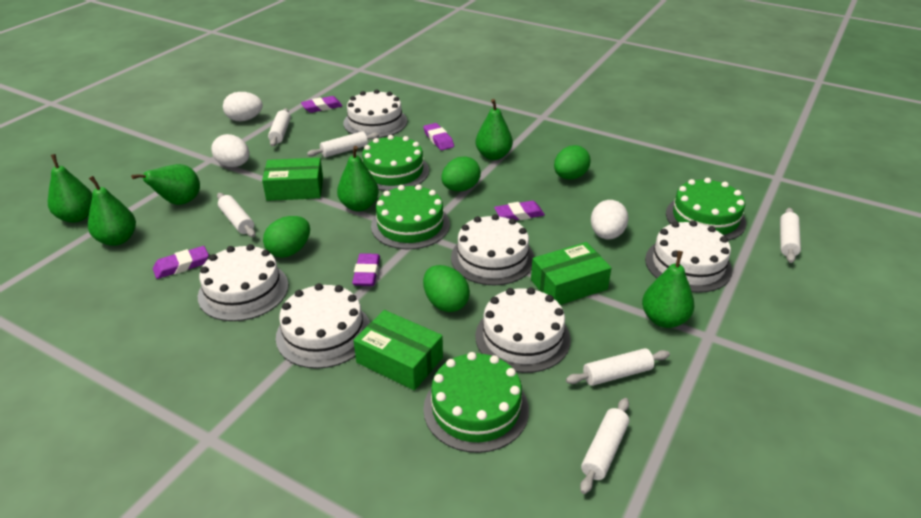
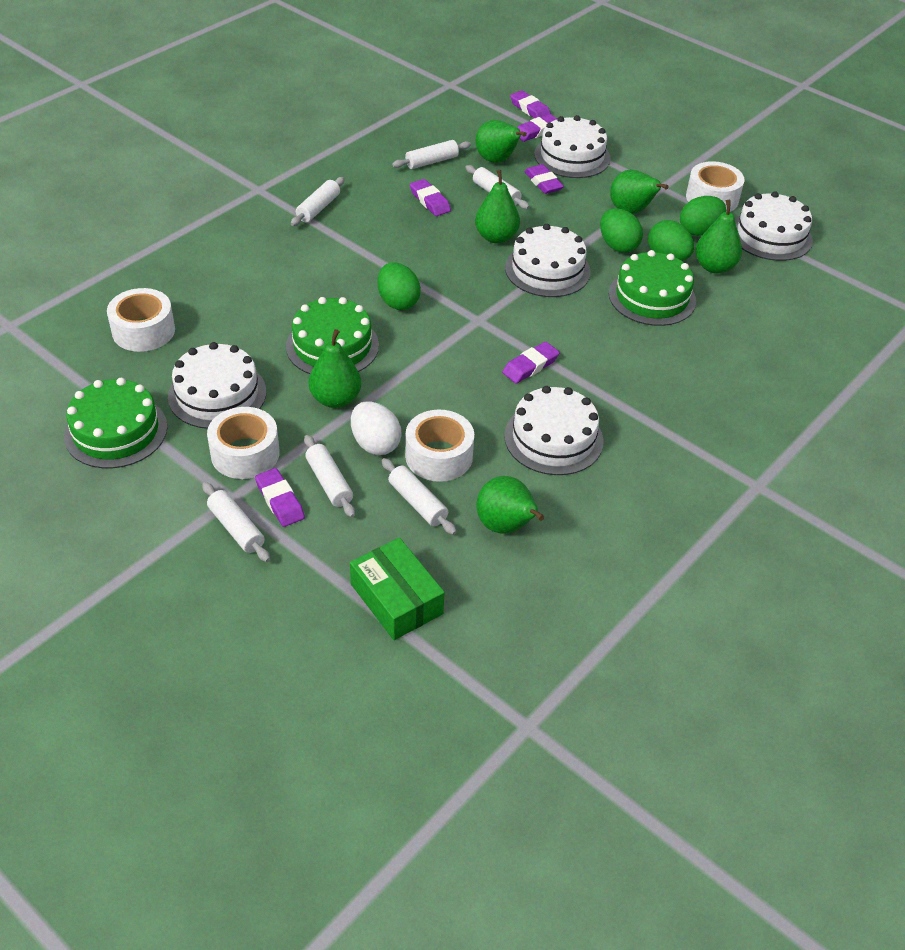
green box: 3 -> 1
green cake: 4 -> 3
purple eraser: 5 -> 6
white cake: 6 -> 5
white egg: 3 -> 1
white tape: 0 -> 4

